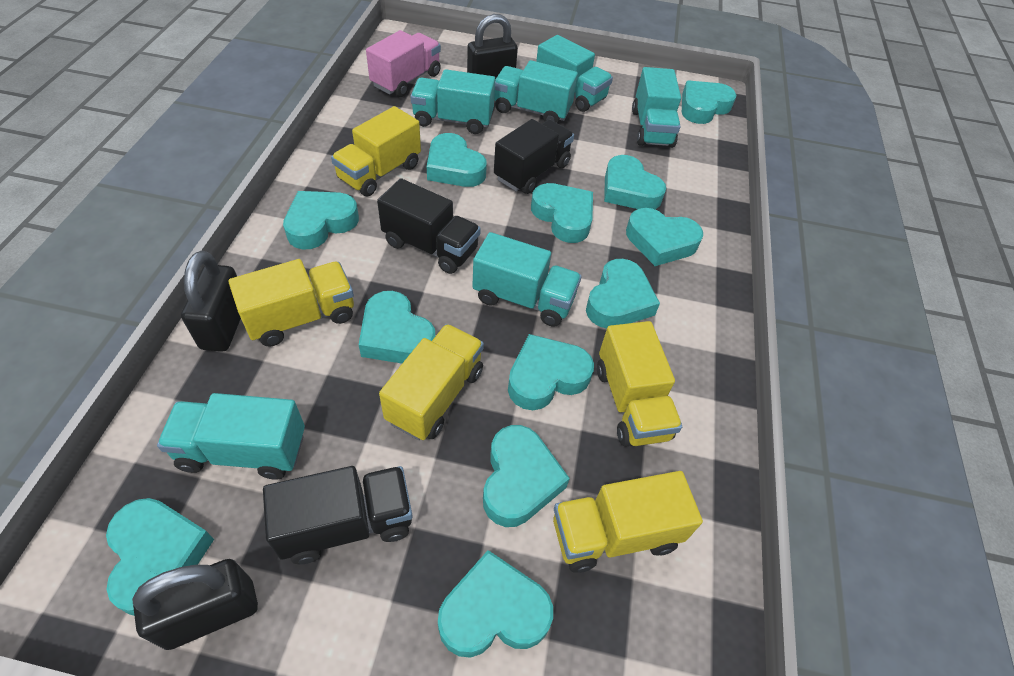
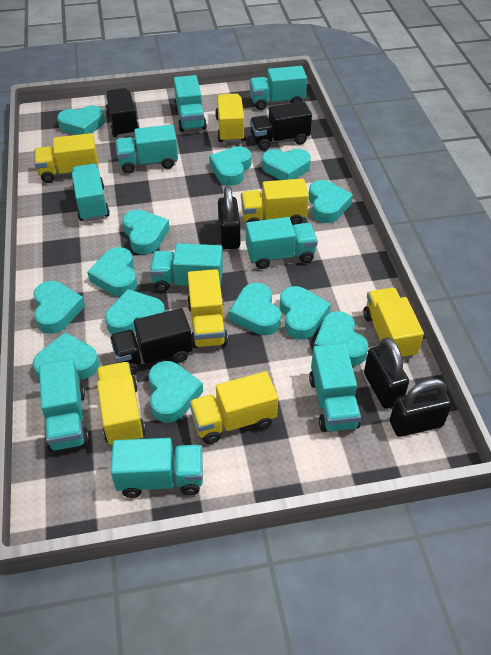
pink truck: 1 -> 0
turquoise heart: 12 -> 13
turquoise truck: 6 -> 9
yellow truck: 5 -> 7

